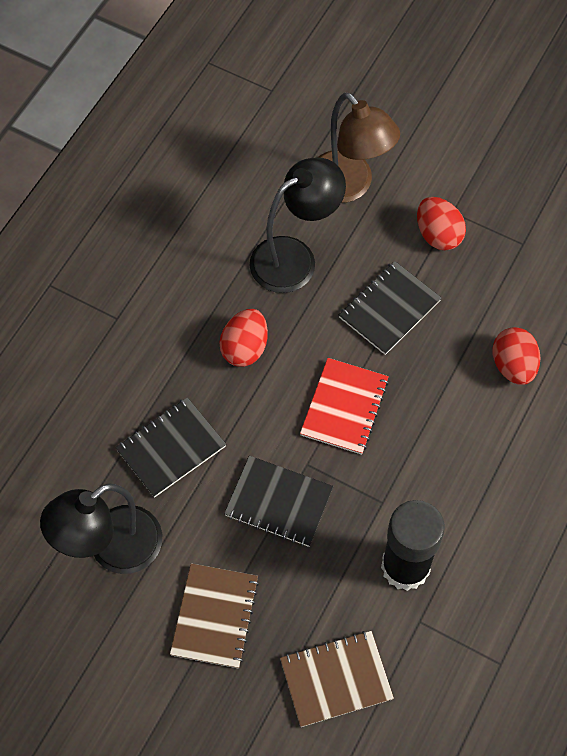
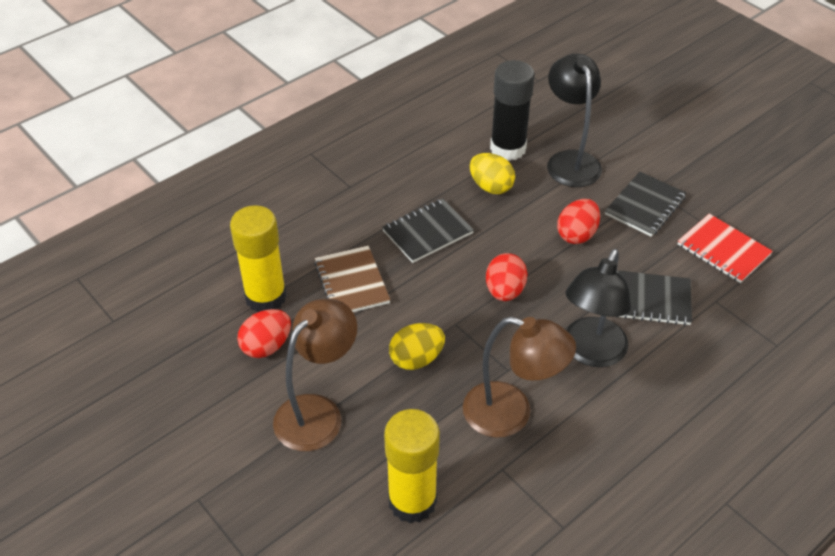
brown lamp: 1 -> 2
brown notebook: 2 -> 1
yellow egg: 0 -> 2
yellow glue stick: 0 -> 2

